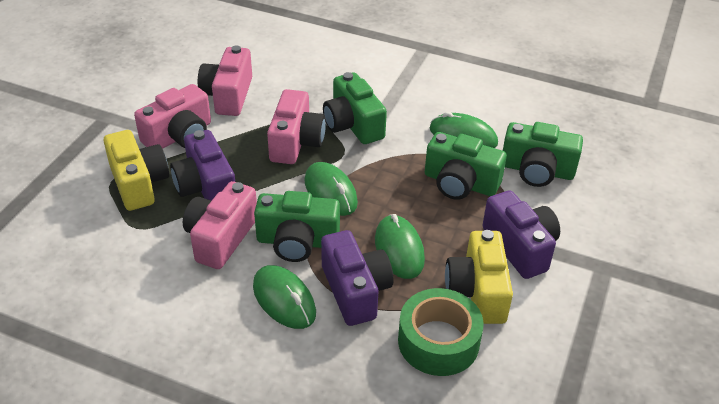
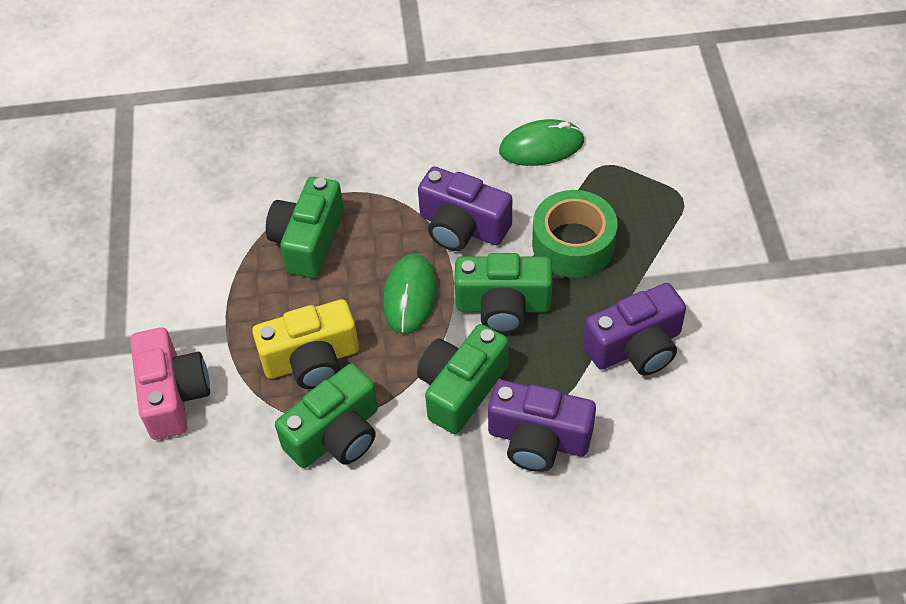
green mouse: 4 -> 2
pink camera: 4 -> 1
yellow camera: 2 -> 1

